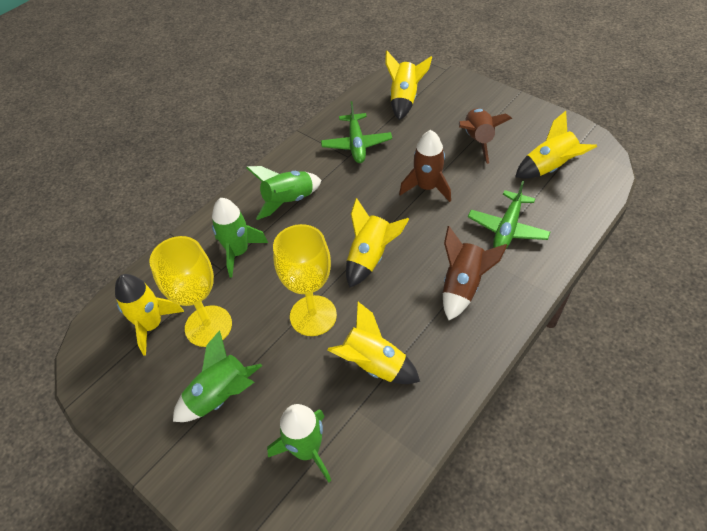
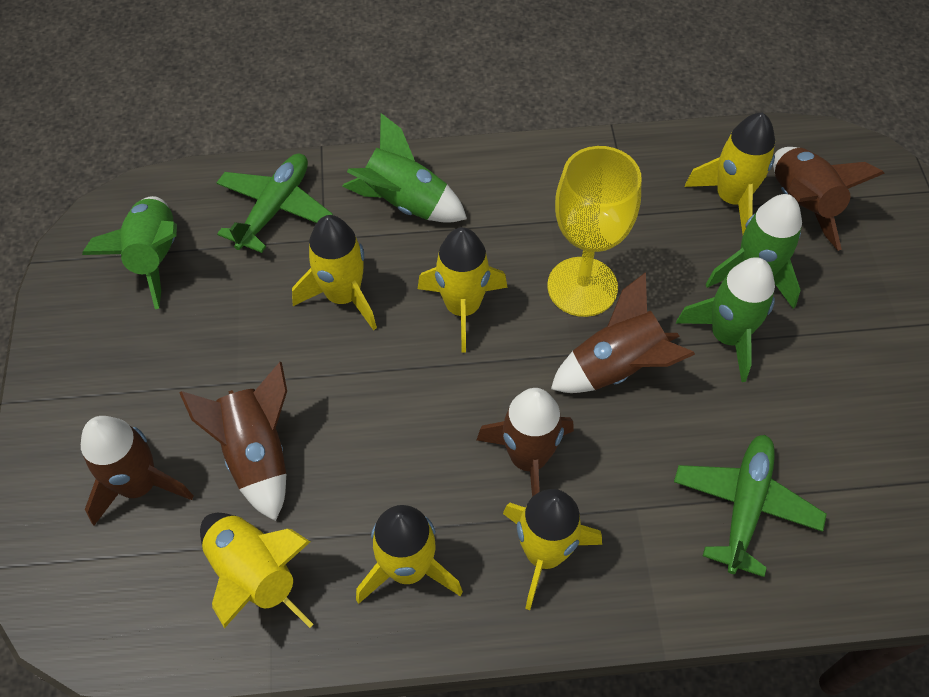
brown rocket: 3 -> 5
yellow goblet: 2 -> 1
yellow rocket: 5 -> 6

